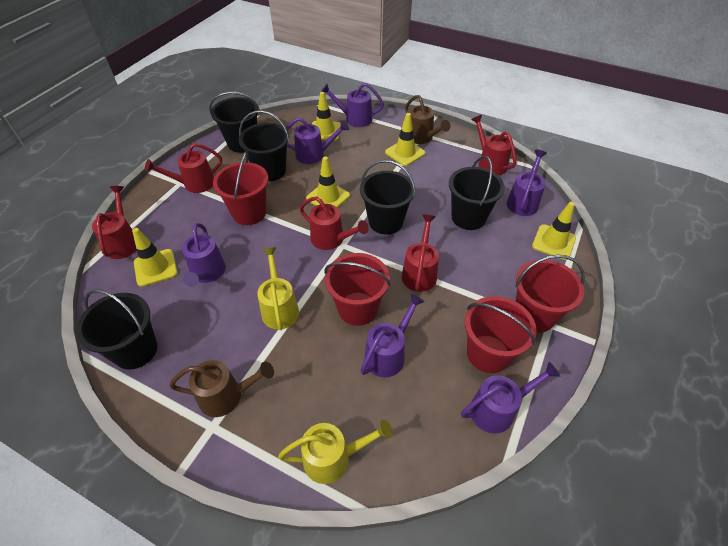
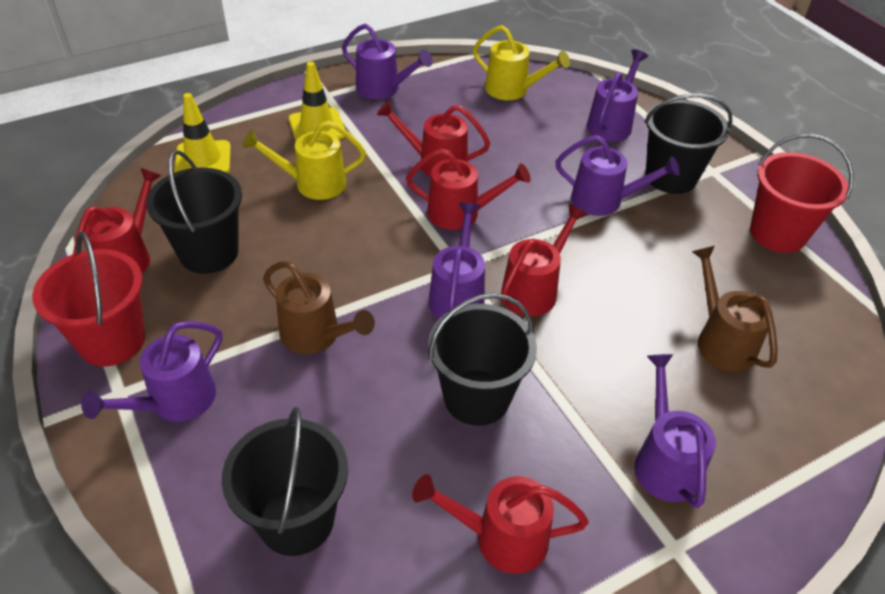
black bucket: 5 -> 4
red bucket: 4 -> 2
yellow traffic cone: 5 -> 2

